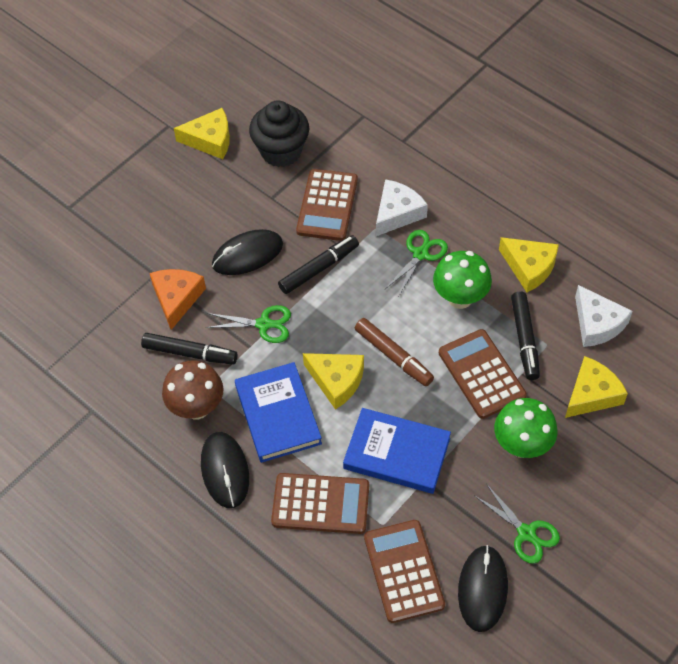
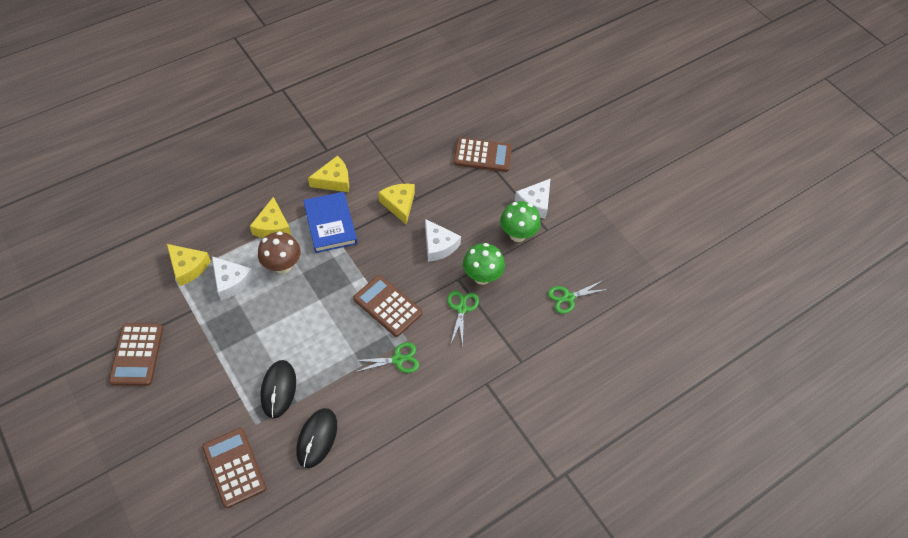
black cupcake: 1 -> 0
black marker: 3 -> 0
black mouse: 3 -> 2
blue book: 2 -> 1
brown marker: 1 -> 0
orange cheese: 1 -> 0
white cheese: 2 -> 3

